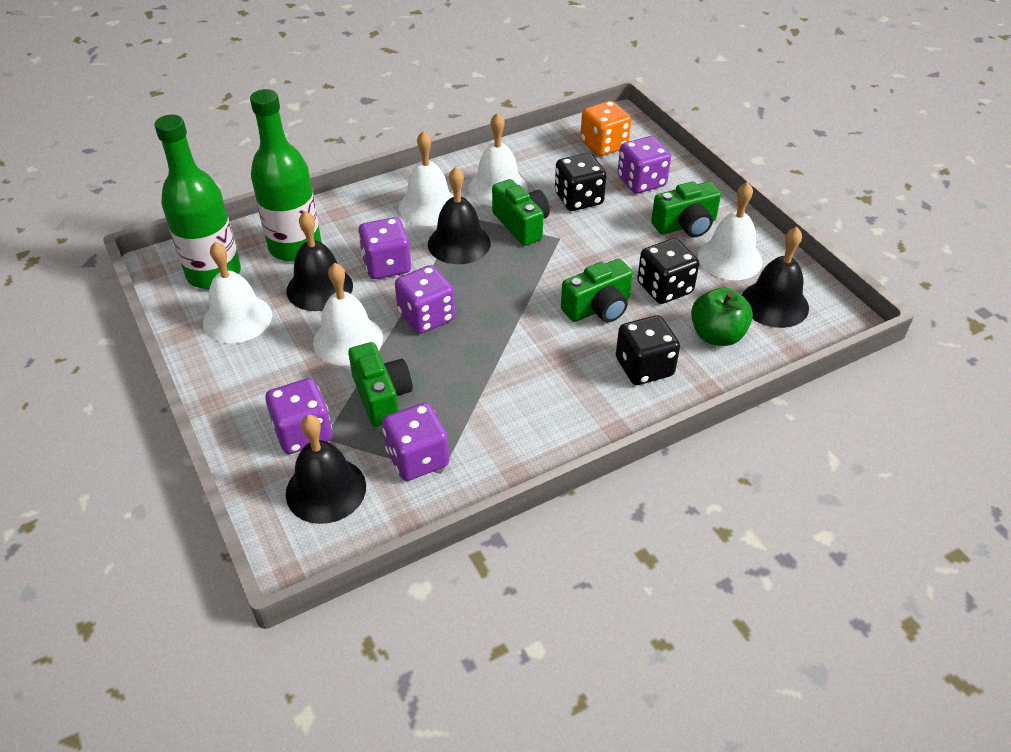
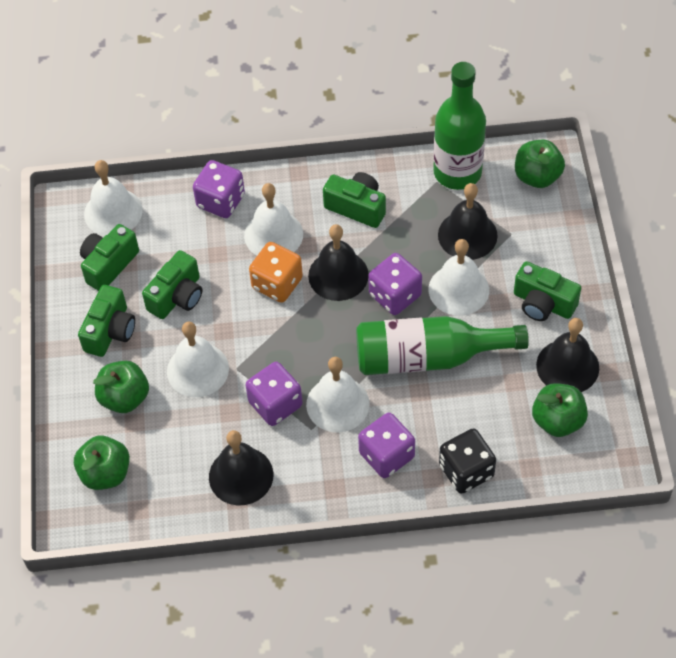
black dice: 3 -> 1
green apple: 1 -> 4
green camera: 4 -> 5
purple dice: 5 -> 4

